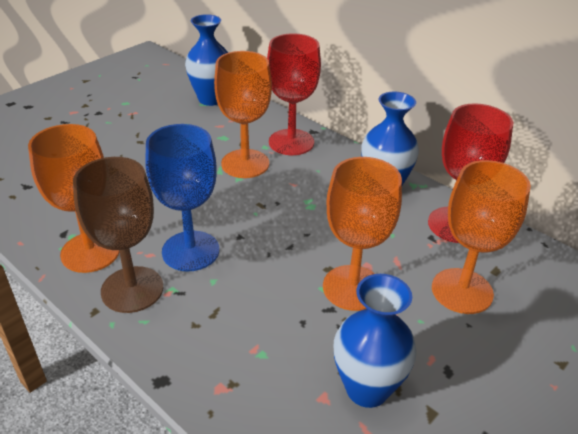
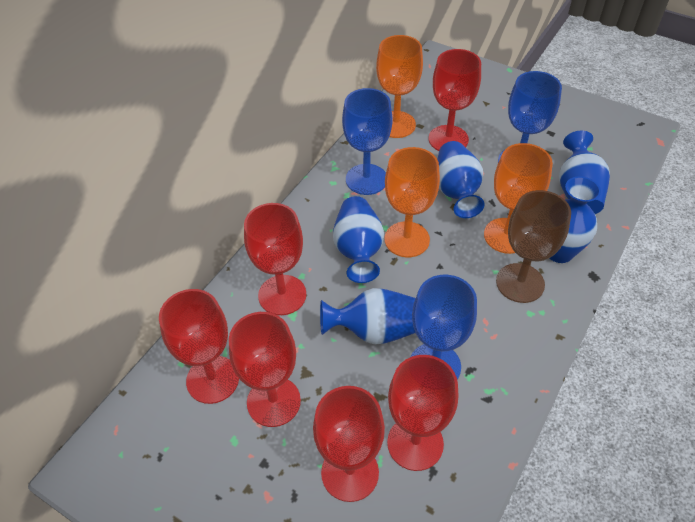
blue goblet: 1 -> 3
blue vase: 3 -> 5
orange goblet: 4 -> 3
red goblet: 2 -> 6

